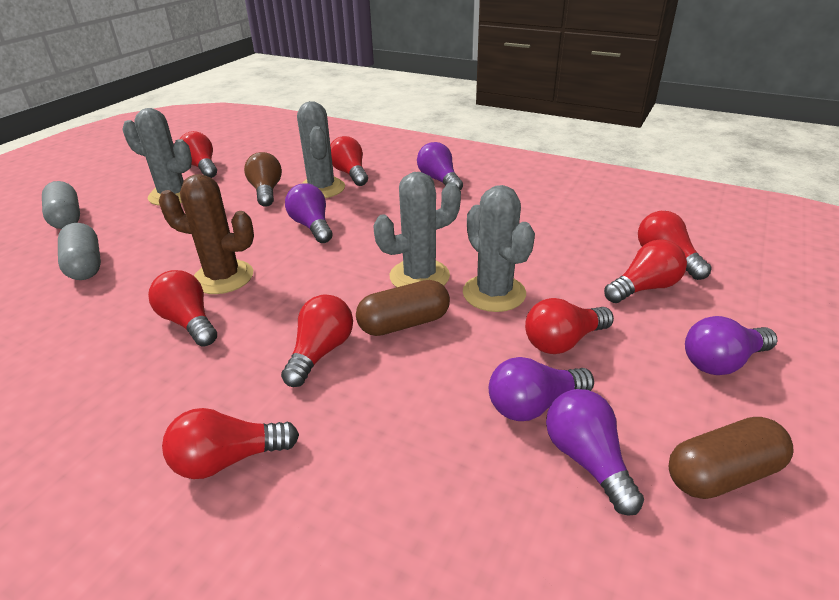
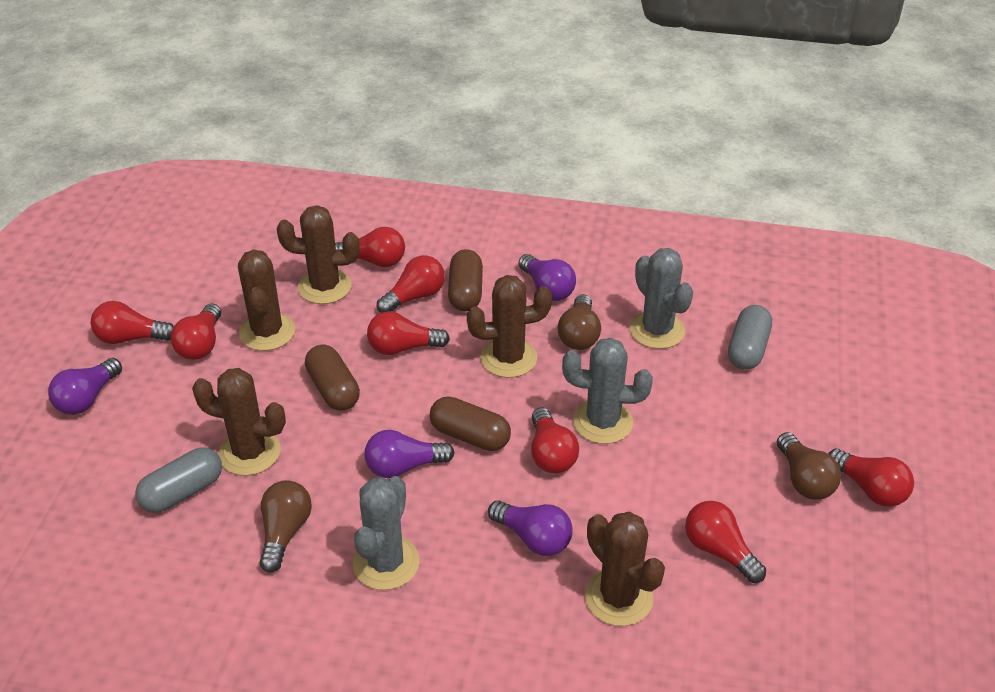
brown cactus: 1 -> 5
brown capsule: 2 -> 3
brown light bulb: 1 -> 3
grey cactus: 4 -> 3
purple light bulb: 5 -> 4

